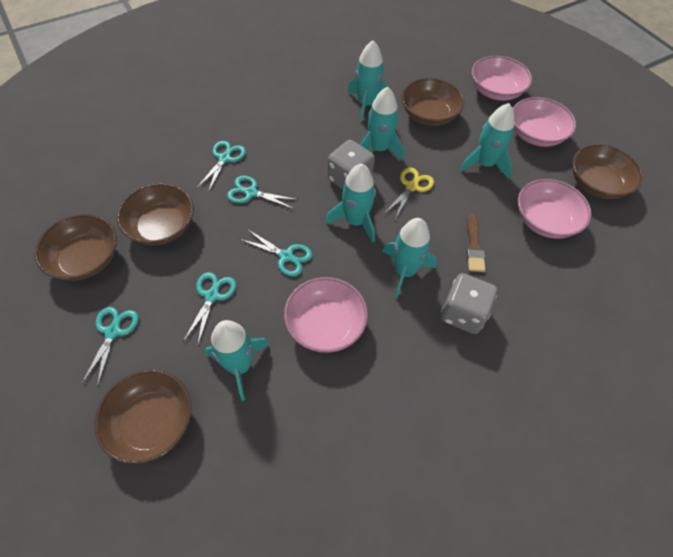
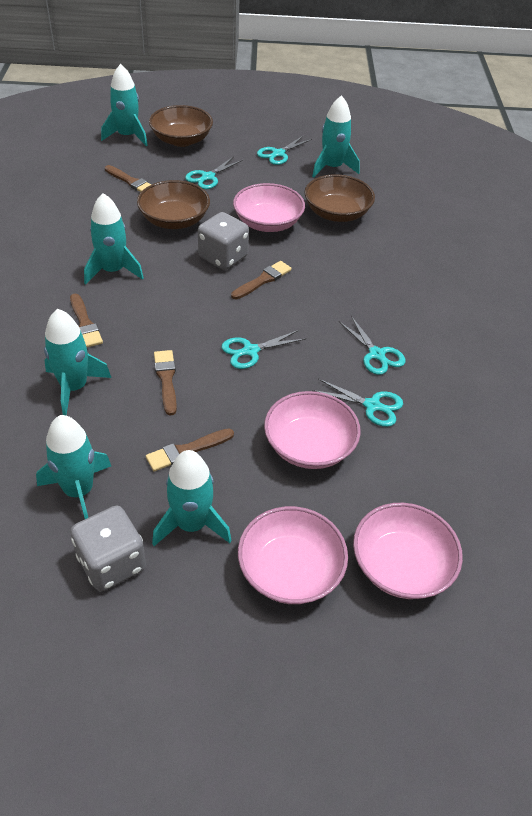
brown bowl: 5 -> 3
brown brush: 1 -> 5
yellow scissors: 1 -> 0

